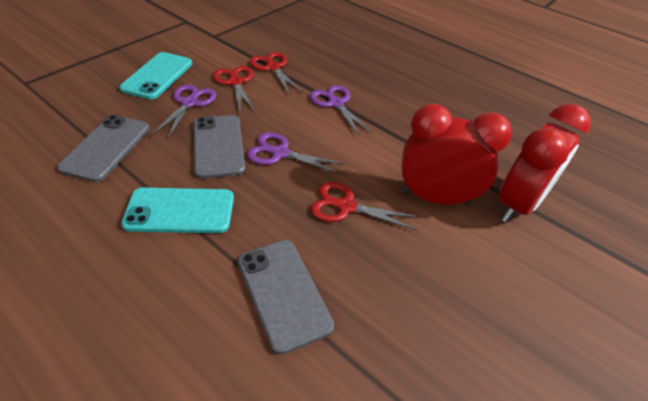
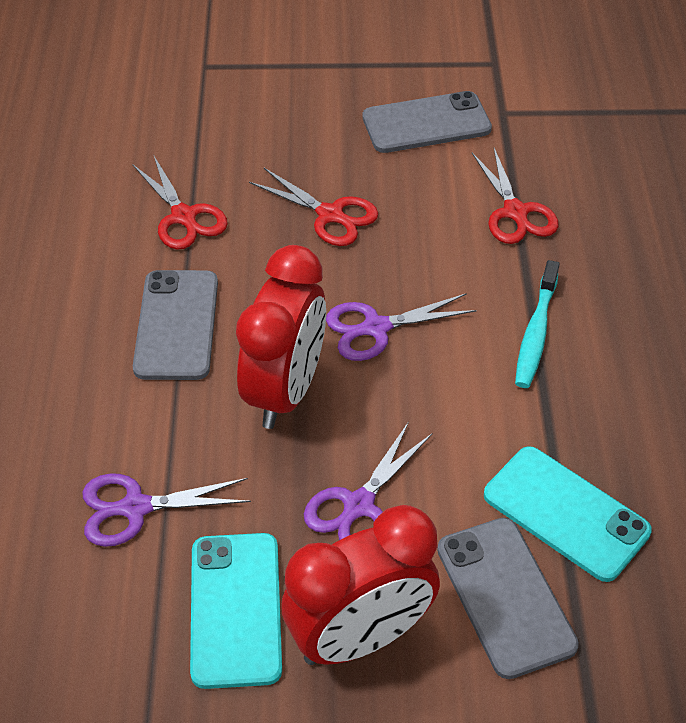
turquoise toothbrush: 0 -> 1

